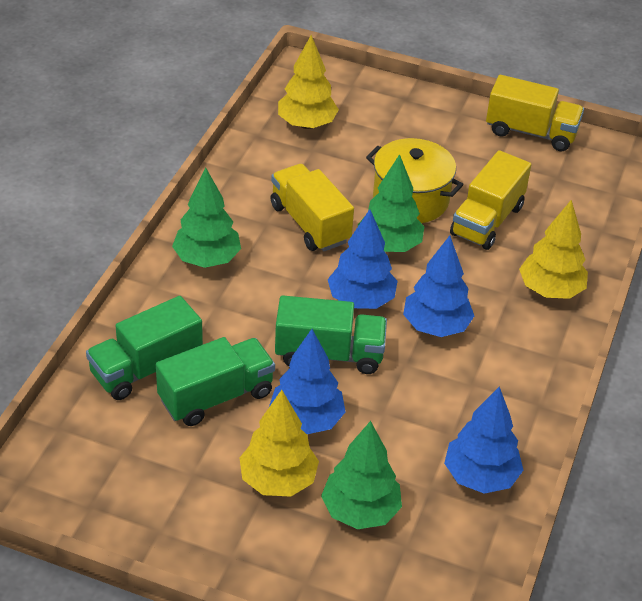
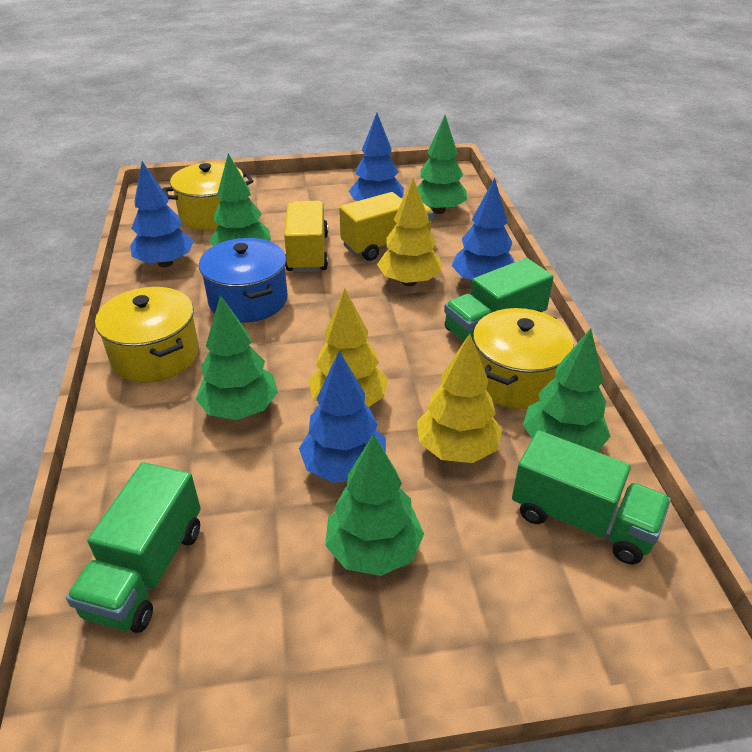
blue pot: 0 -> 1
green tree: 3 -> 5
yellow pot: 1 -> 3
yellow truck: 3 -> 2

